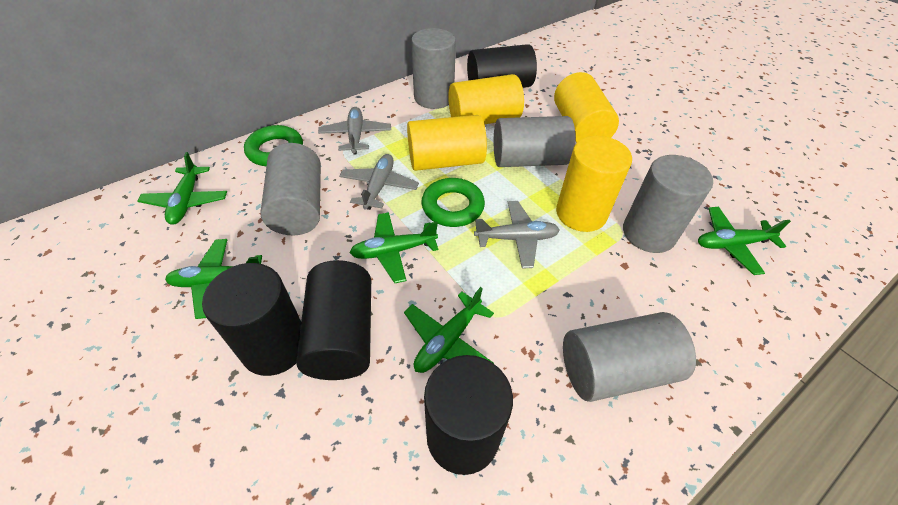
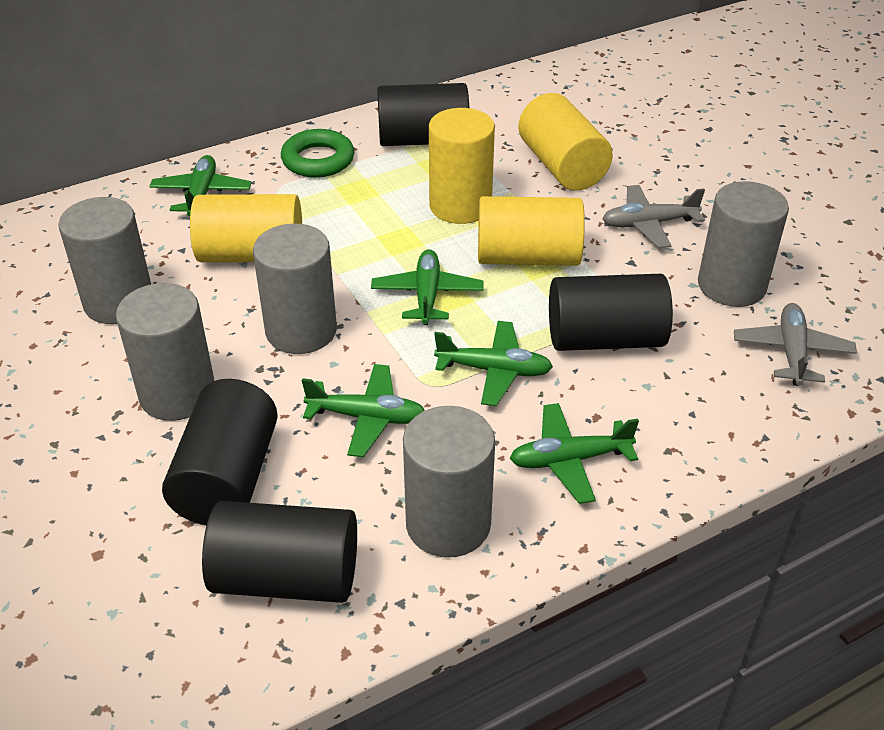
green ring: 2 -> 1
grey plane: 3 -> 2

